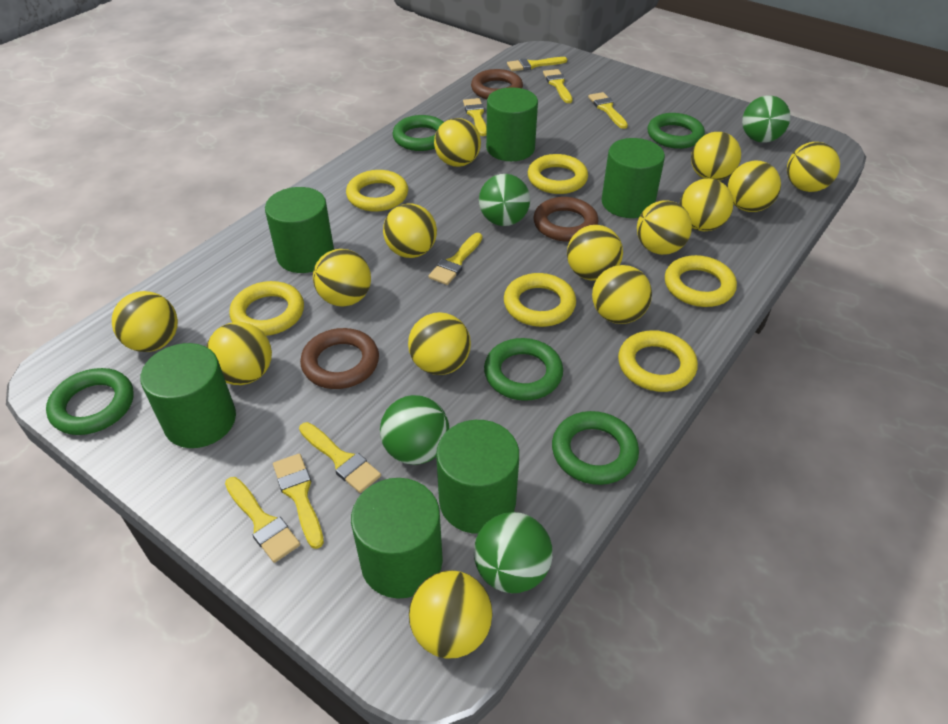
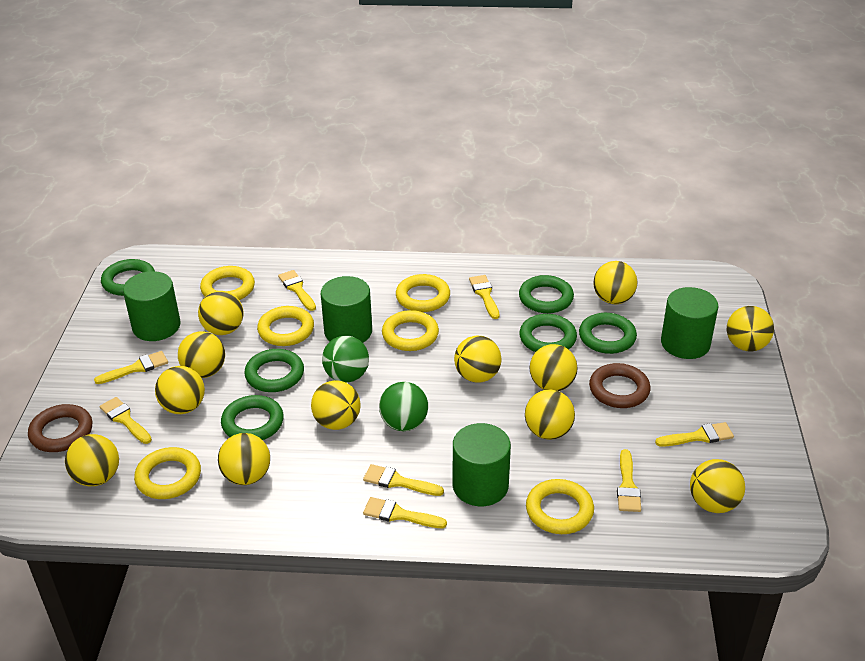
brown ring: 3 -> 2
green ball: 4 -> 2
green cylinder: 6 -> 4
green ring: 5 -> 6
yellow ball: 14 -> 12

